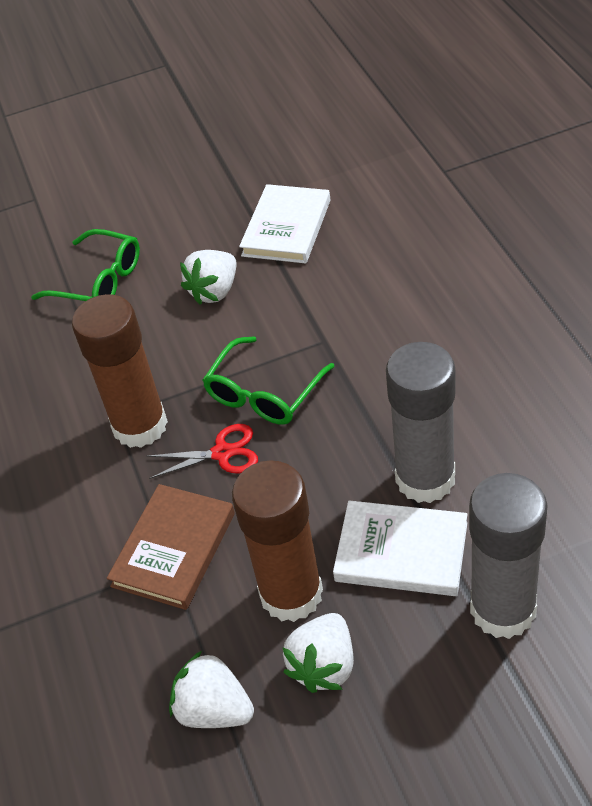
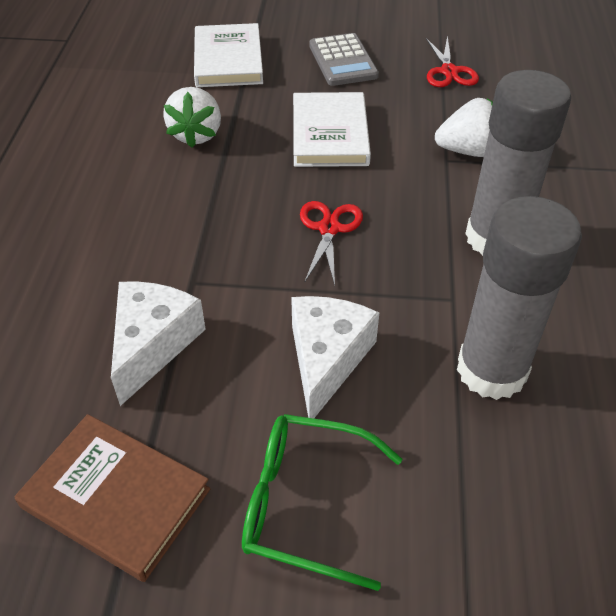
brown glue stick: 2 -> 0
green glasses: 2 -> 1
grey calculator: 0 -> 1
red scissors: 1 -> 2
white cheese: 0 -> 2
white strawberry: 3 -> 2

